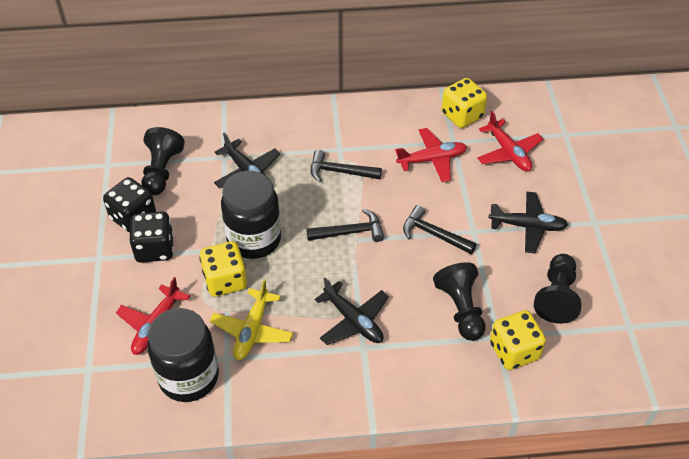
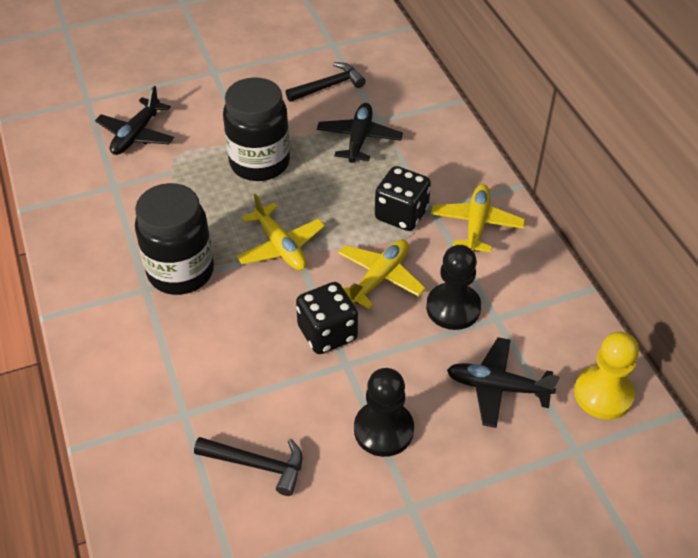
black hammer: 3 -> 2
black pawn: 3 -> 2
red plane: 3 -> 0
yellow dice: 3 -> 0
yellow pawn: 0 -> 1
yellow plane: 1 -> 3

